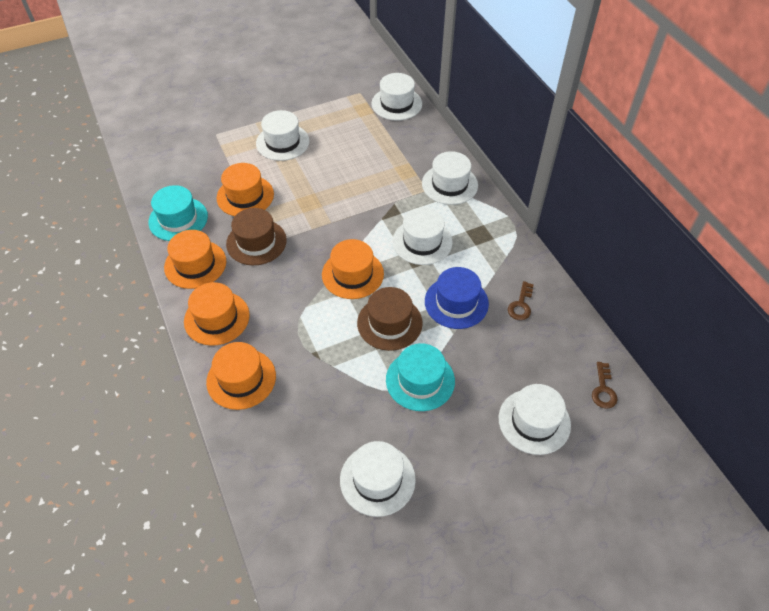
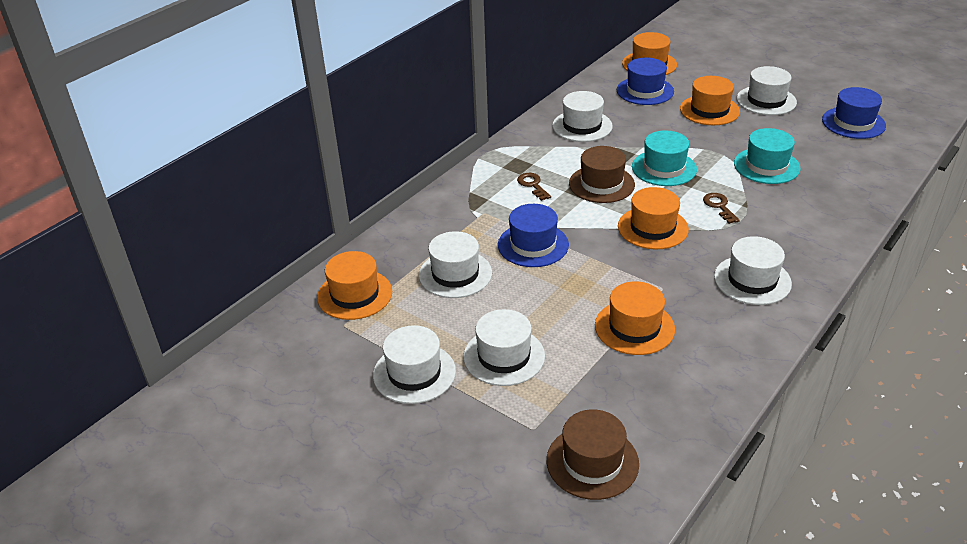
blue hat: 1 -> 3

